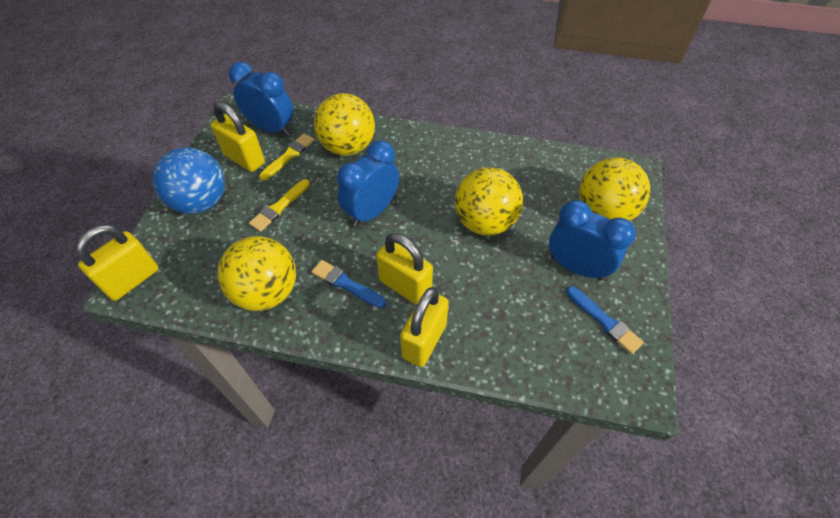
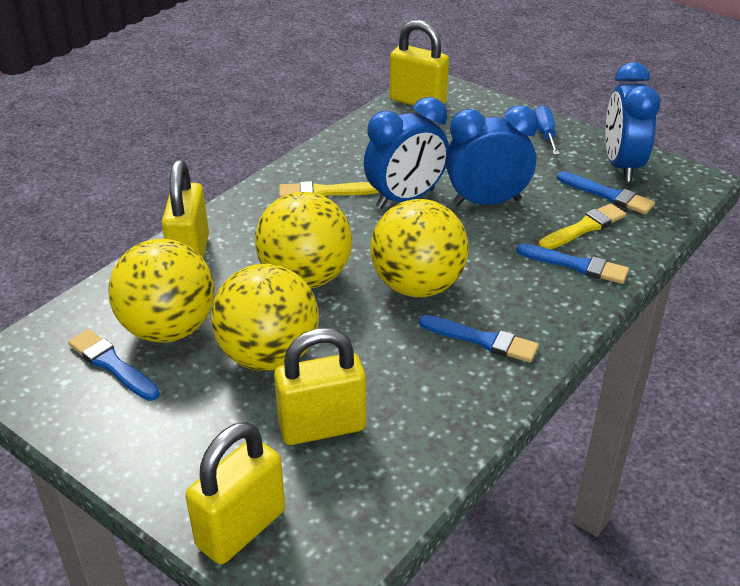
blue ball: 1 -> 0
blue brush: 2 -> 4
blue screwdriver: 0 -> 1

